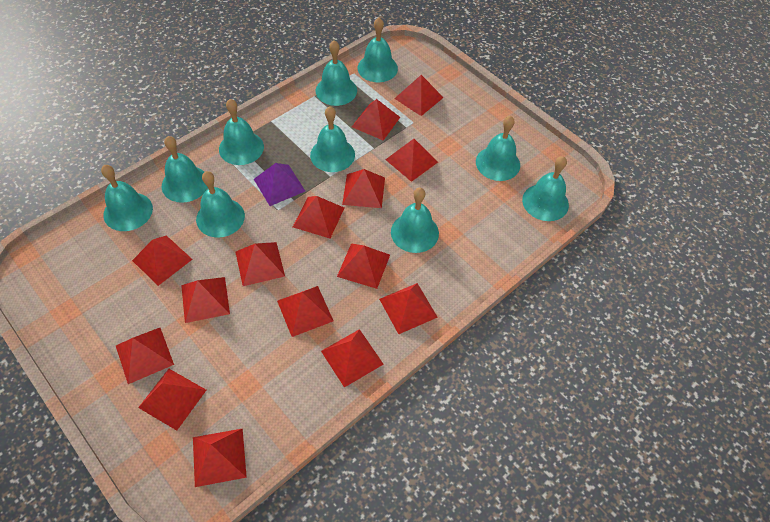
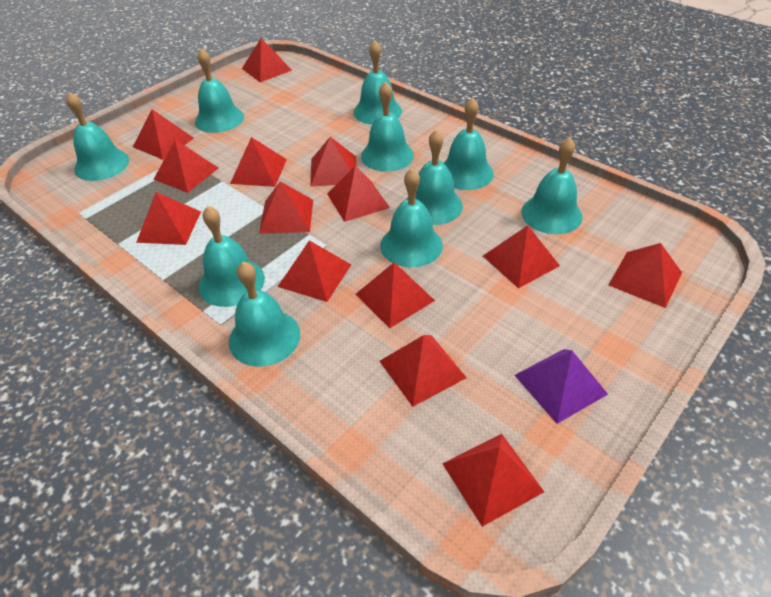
red pyramid: 15 -> 14

